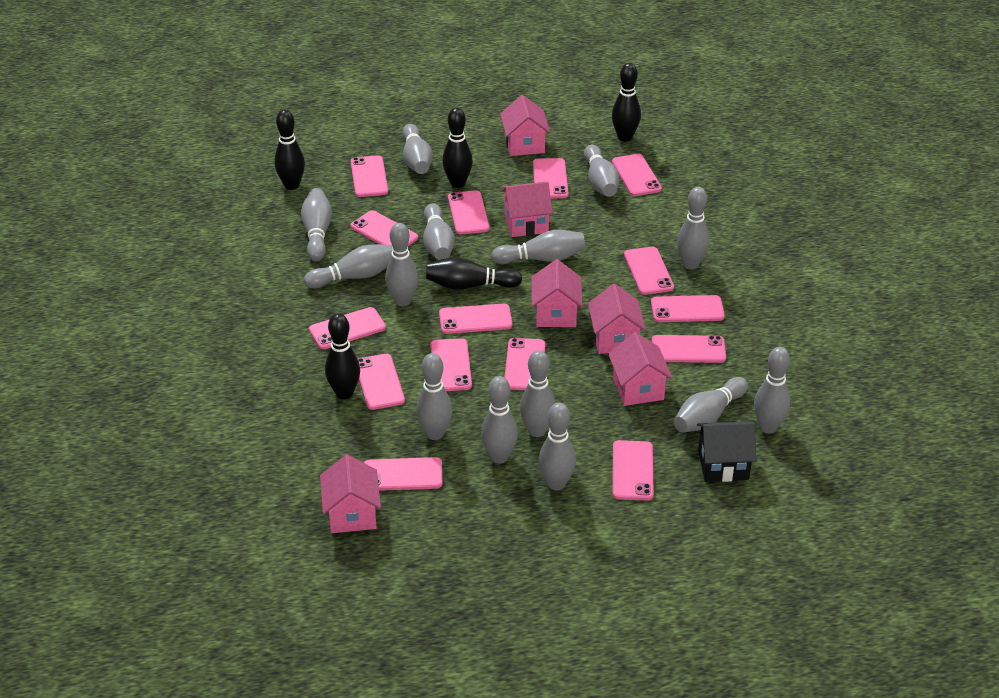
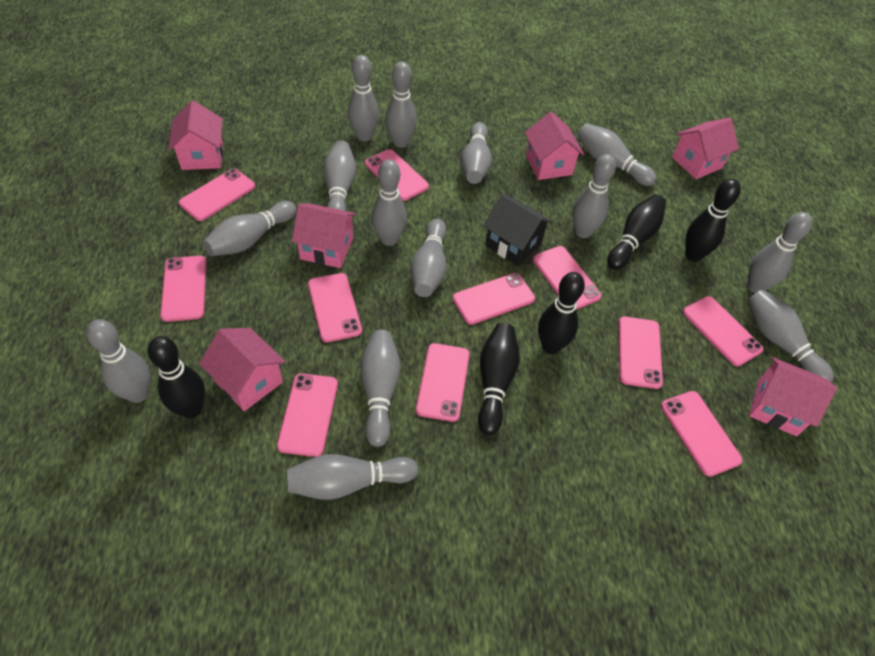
pink phone: 15 -> 11

